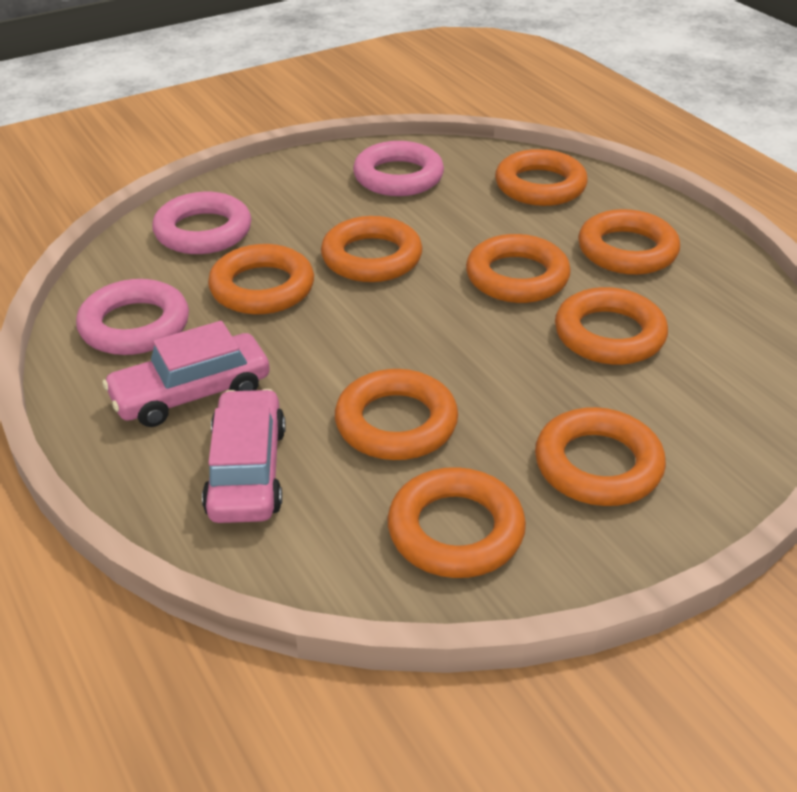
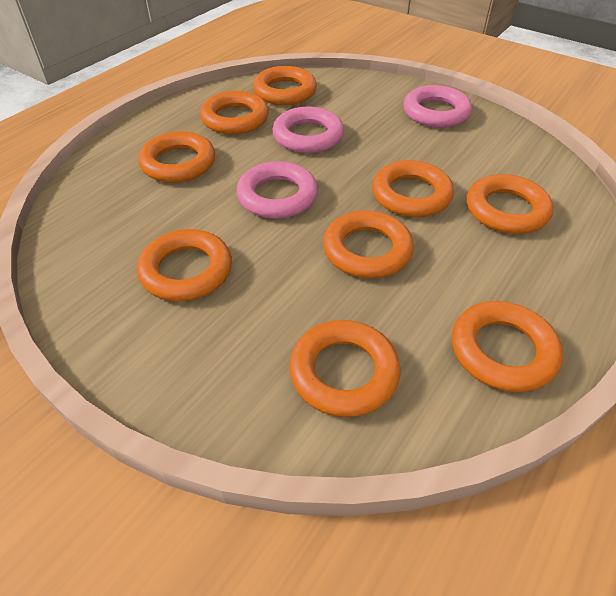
pink car: 2 -> 0

